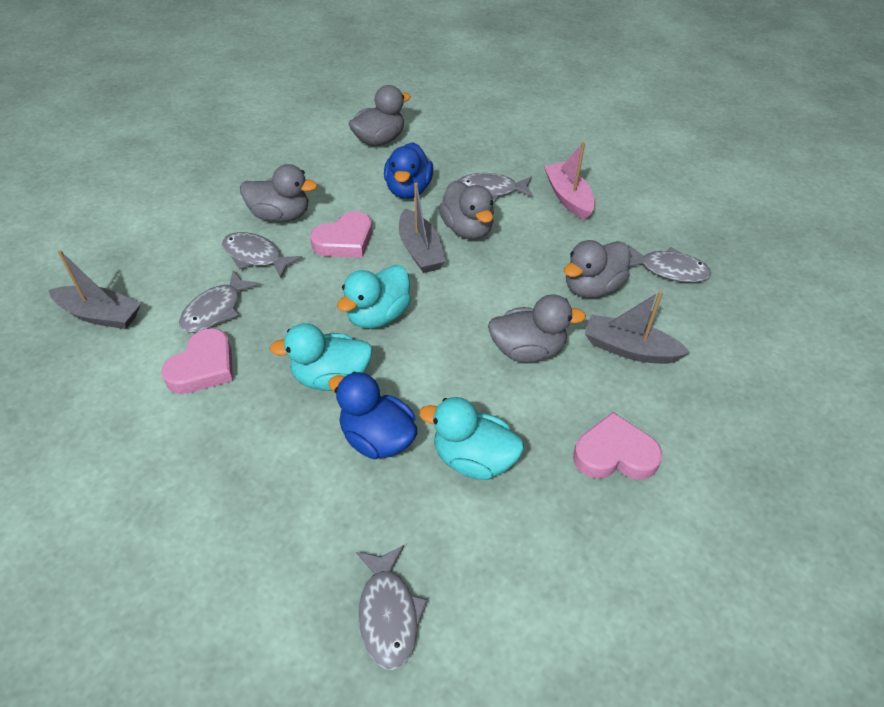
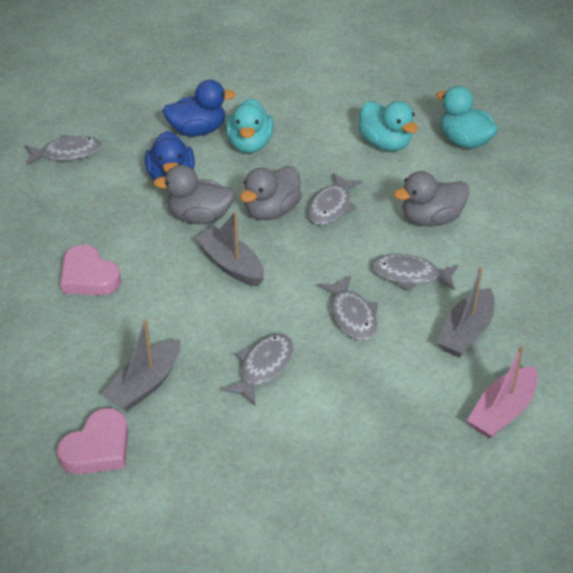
grey duck: 5 -> 3
pink heart: 3 -> 2

